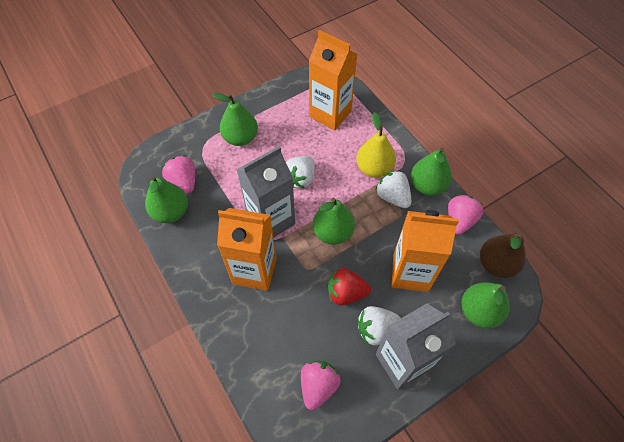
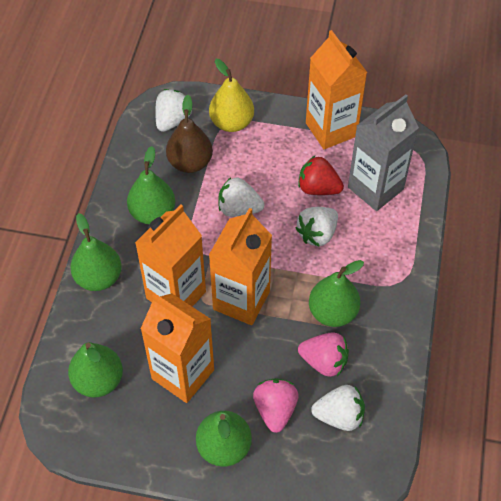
grey carton: 2 -> 1
orange carton: 3 -> 4
pink strawberry: 3 -> 2
white strawberry: 3 -> 4

